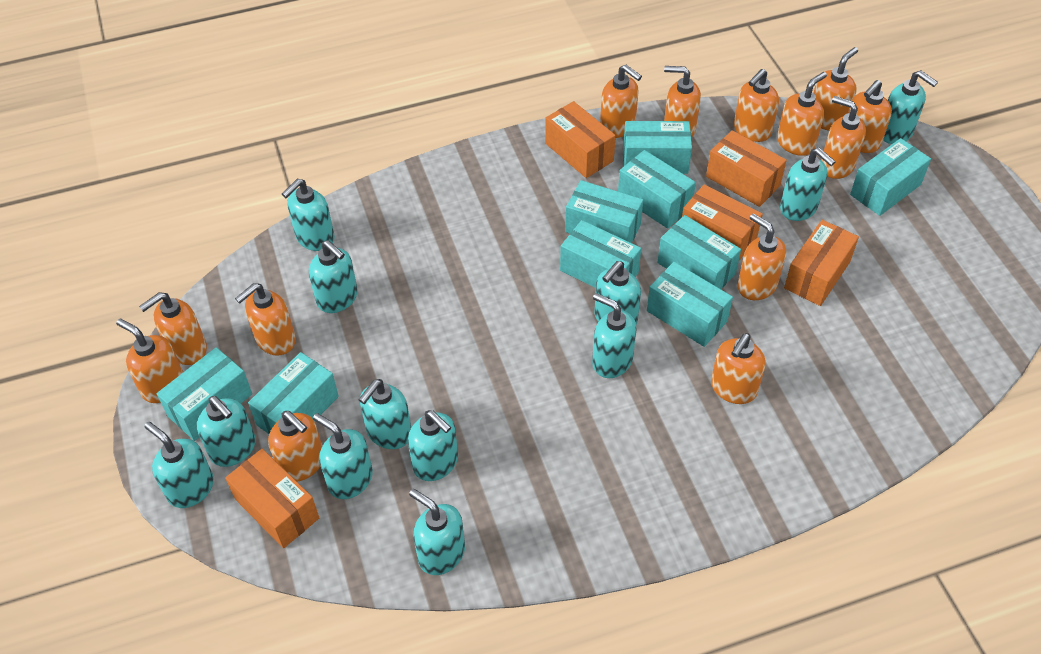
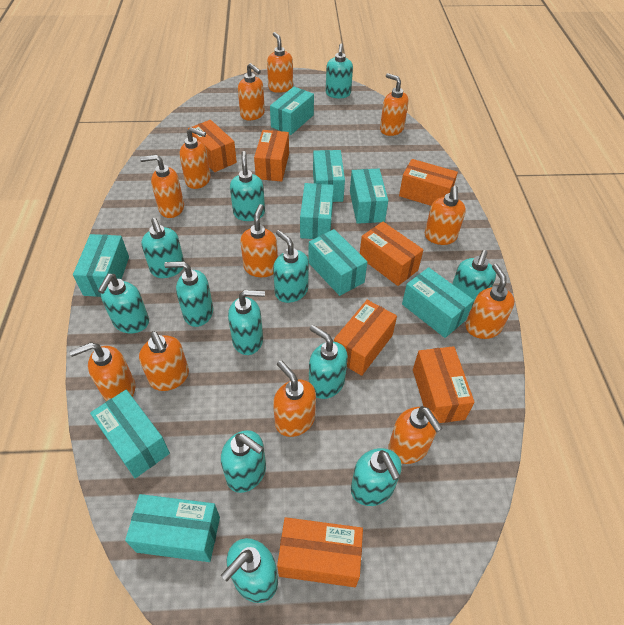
orange box: 5 -> 7
orange soap dispenser: 13 -> 12

